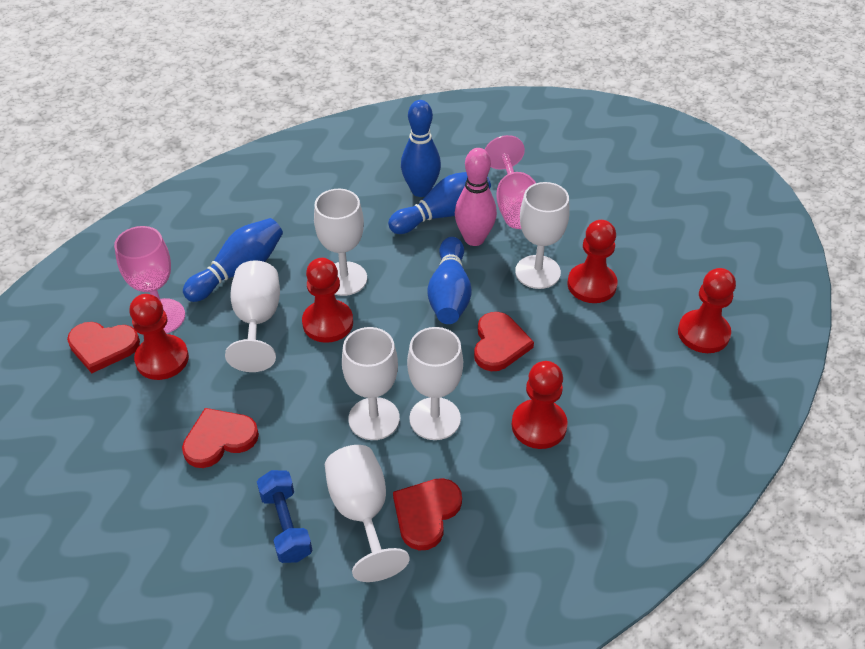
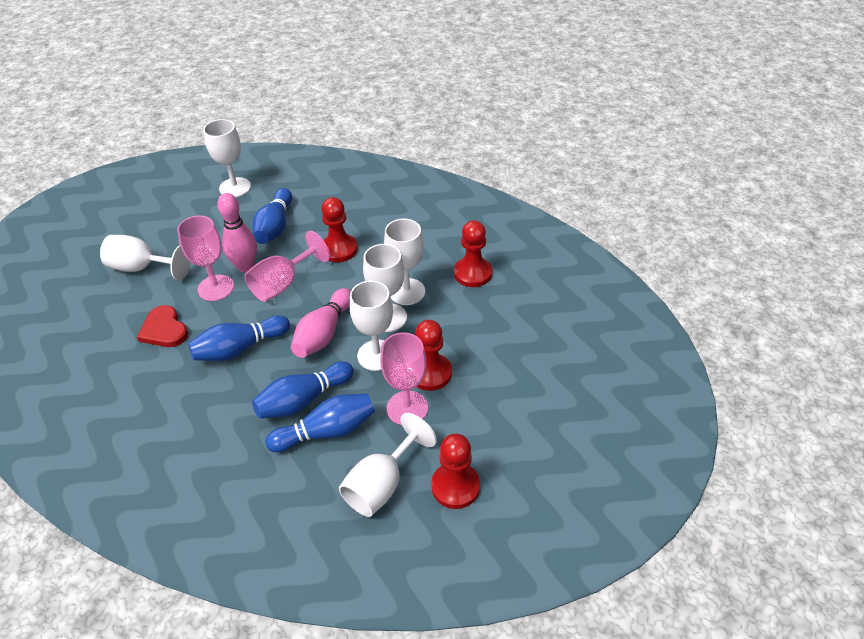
blue dumbbell: 1 -> 0
pink bowling pin: 1 -> 2
pink goblet: 2 -> 3
red heart: 4 -> 1
red pawn: 5 -> 4

